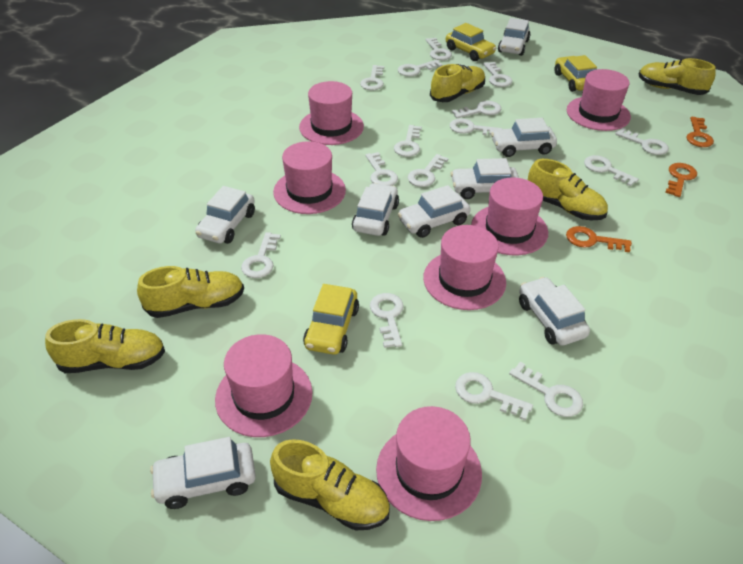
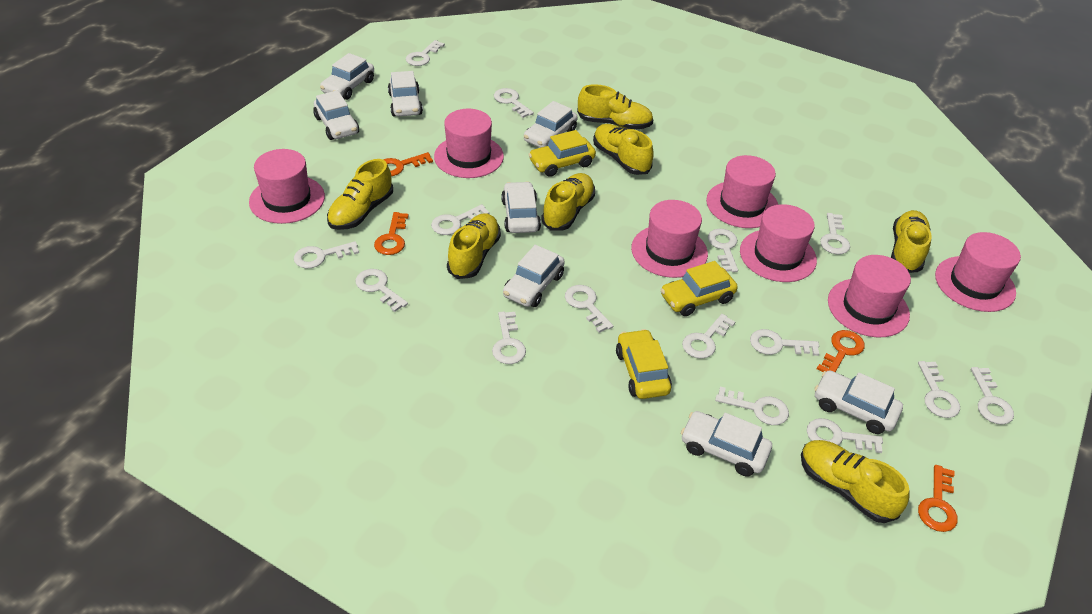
orange key: 3 -> 4
yellow shoe: 6 -> 7

